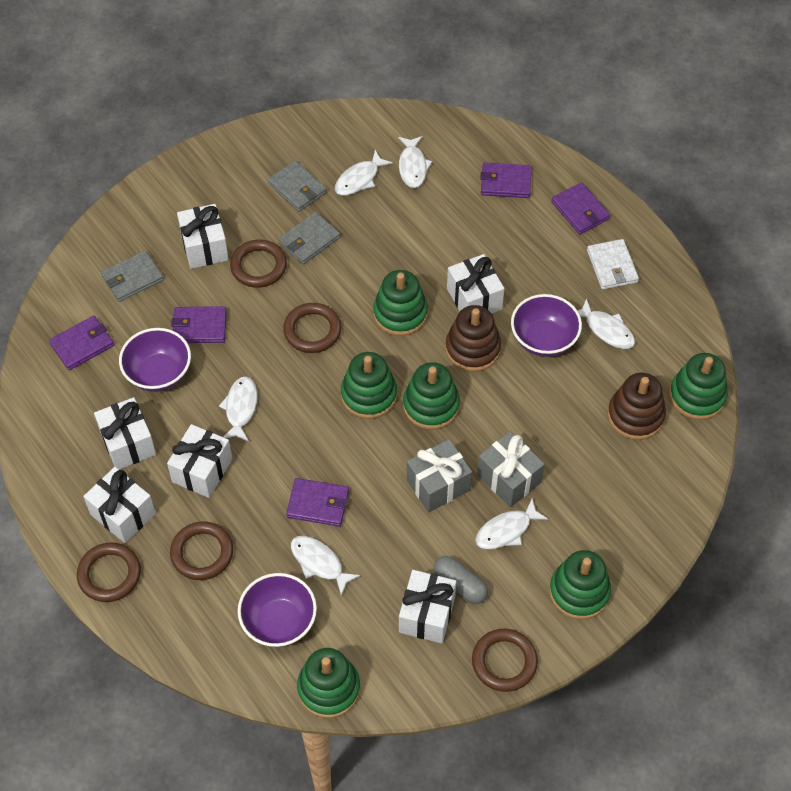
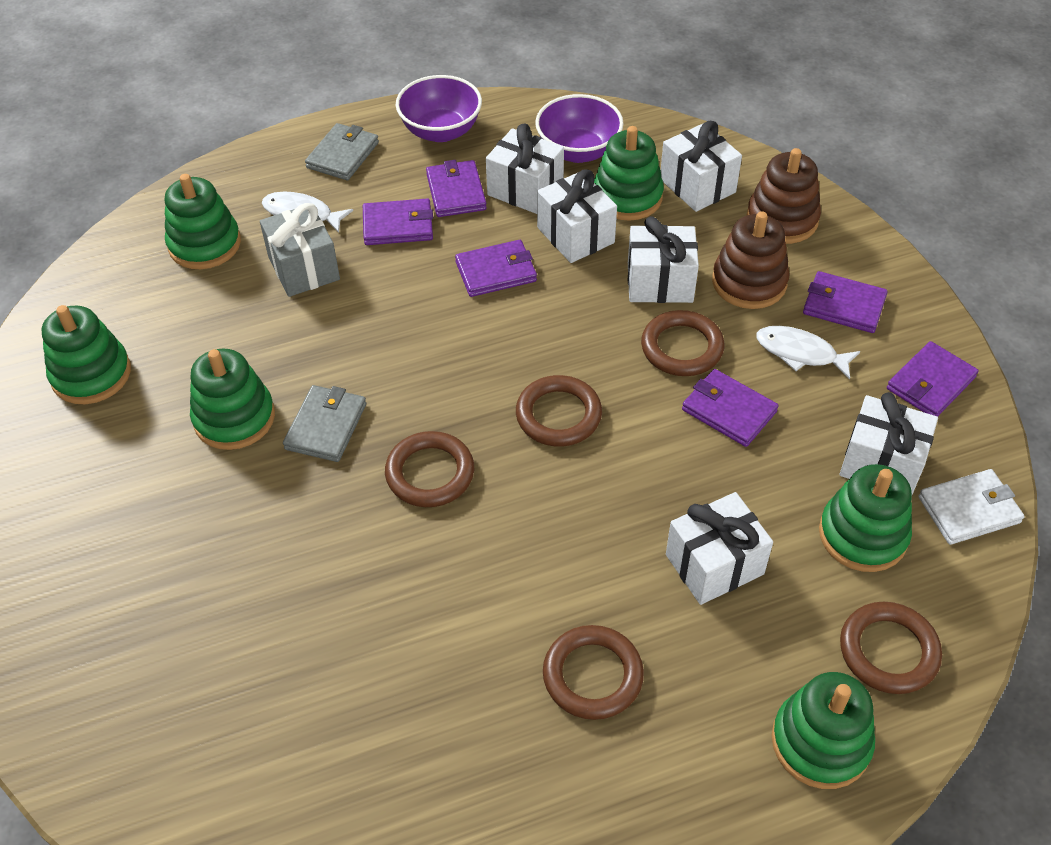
grey capsule: 1 -> 0
grey gift: 2 -> 1
grey wallet: 3 -> 2
purple bowl: 3 -> 2
purple wallet: 5 -> 6
white fish: 6 -> 2

